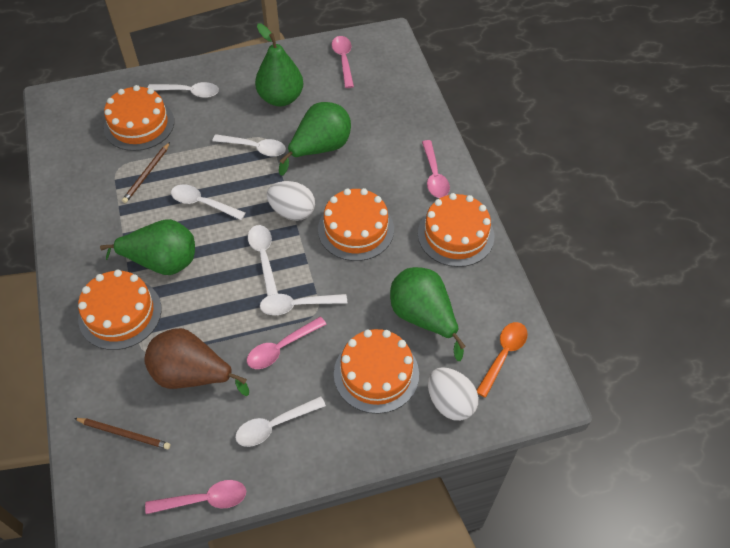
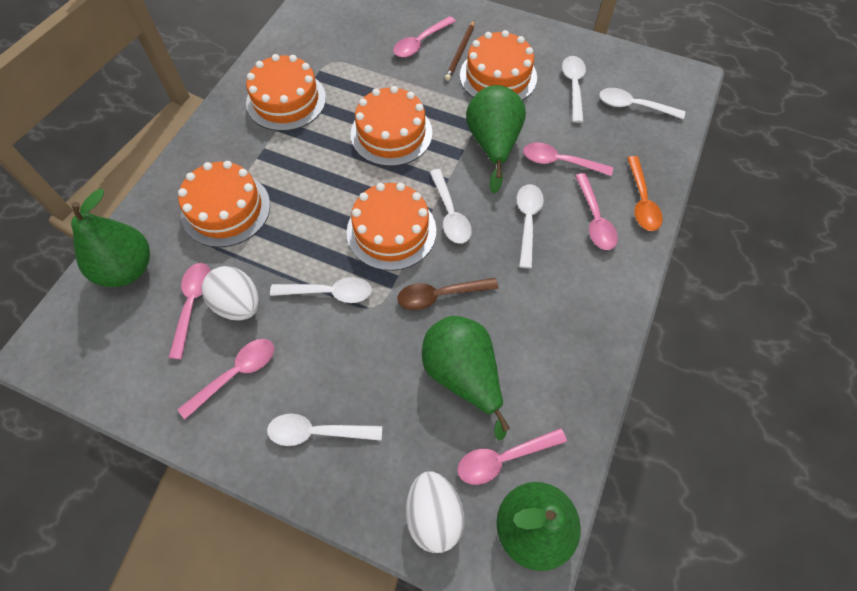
brown pear: 1 -> 0
brown pencil: 2 -> 1
brown spoon: 0 -> 1
pink spoon: 4 -> 6

